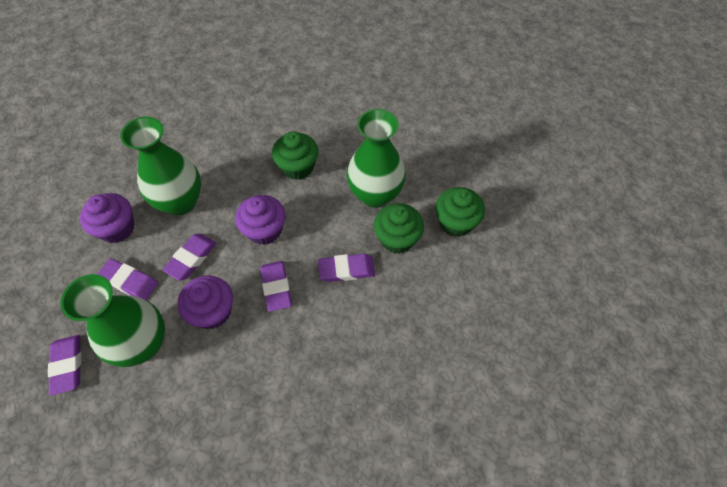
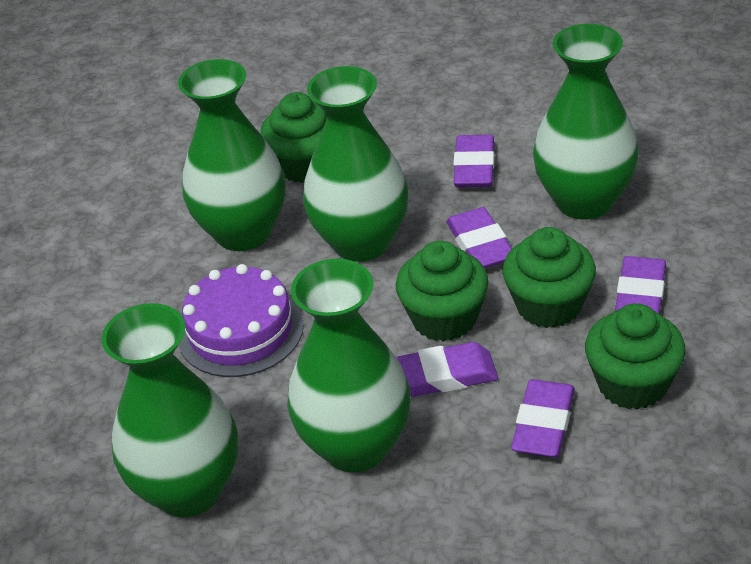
green cupcake: 3 -> 4
green vase: 3 -> 5
purple cake: 0 -> 1
purple cupcake: 3 -> 0

